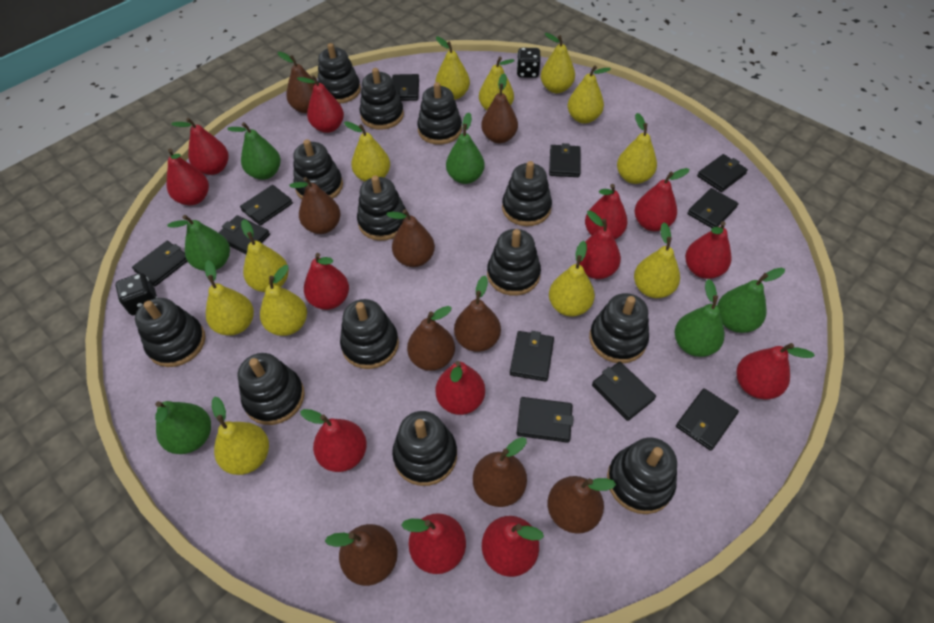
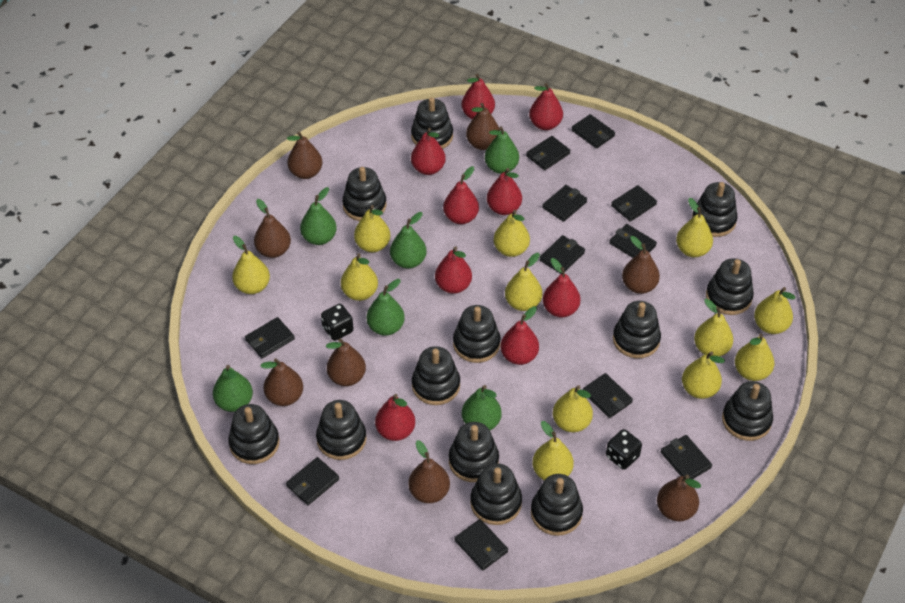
brown pear: 9 -> 8
red pear: 13 -> 9

